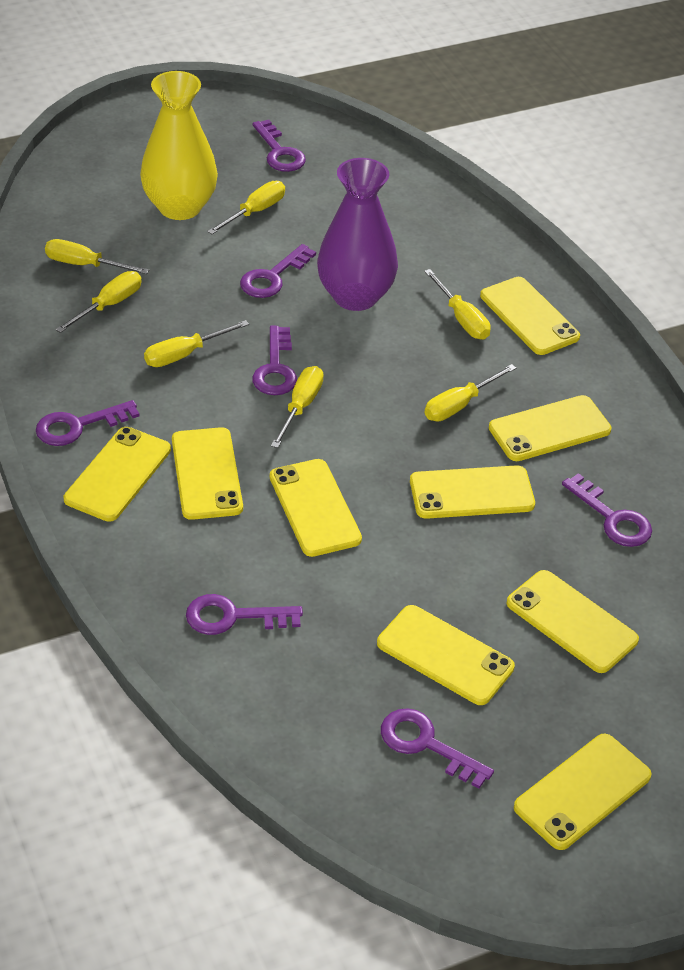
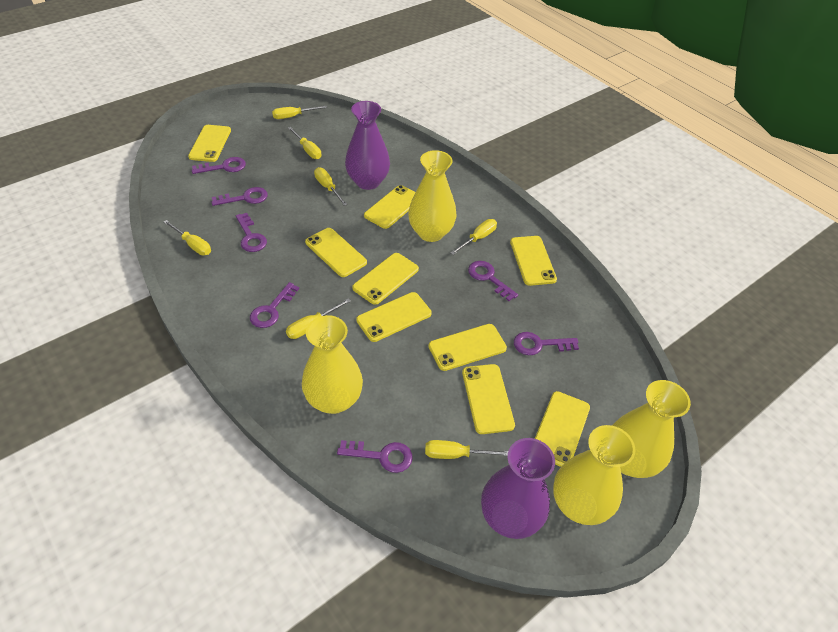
purple vase: 1 -> 2
yellow vase: 1 -> 4

